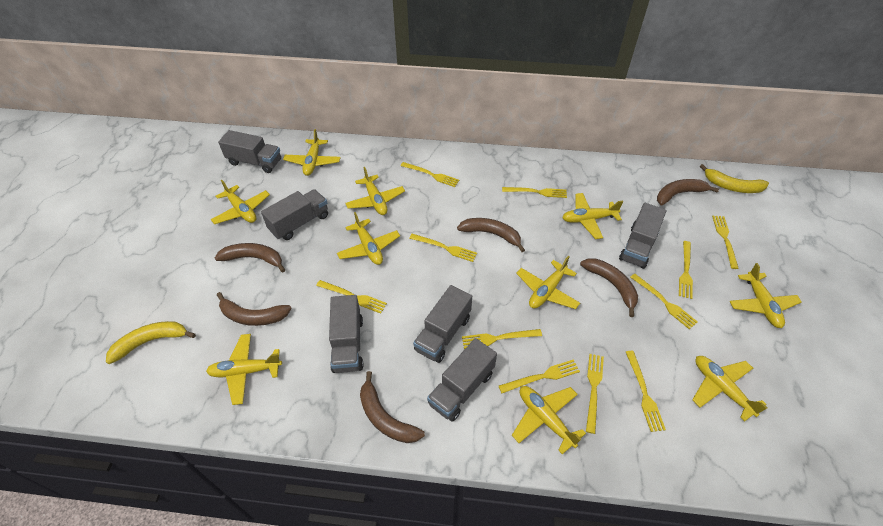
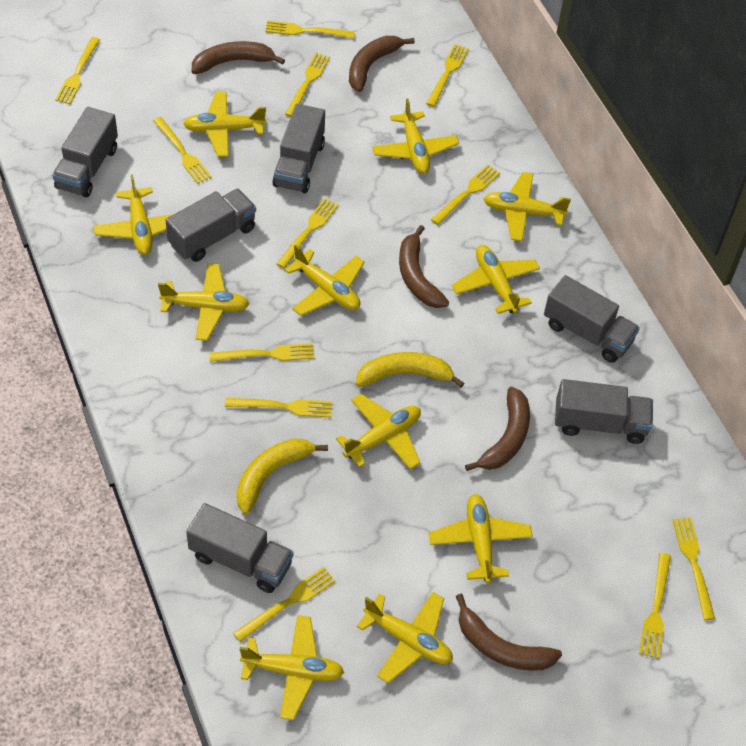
brown banana: 6 -> 5
yellow fork: 11 -> 12
yellow plane: 10 -> 11

